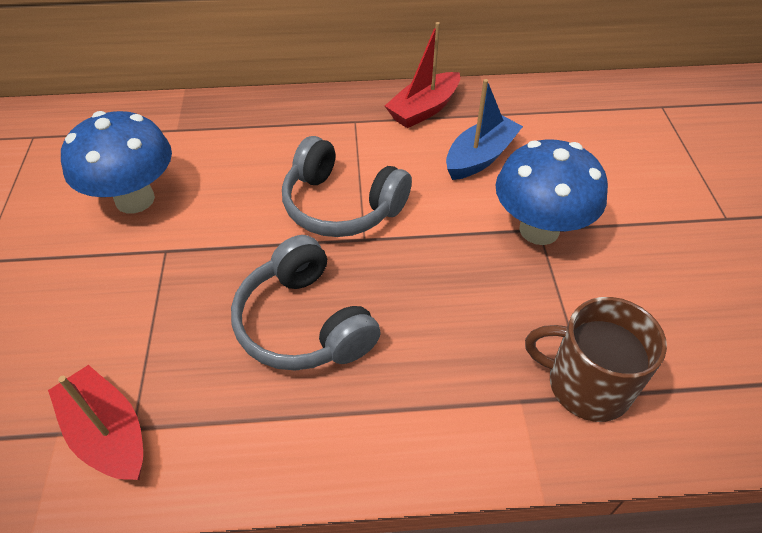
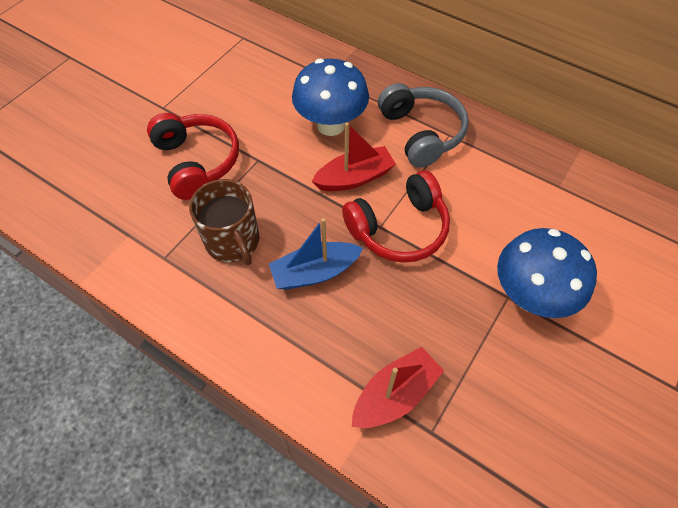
grey headphones: 2 -> 1
red headphones: 0 -> 2

